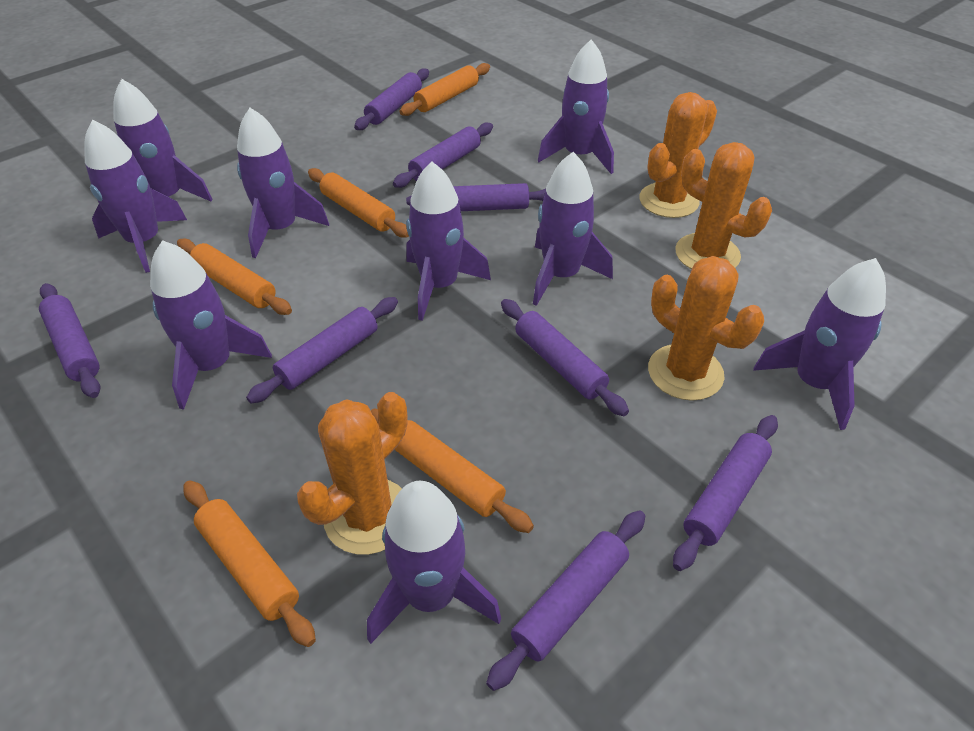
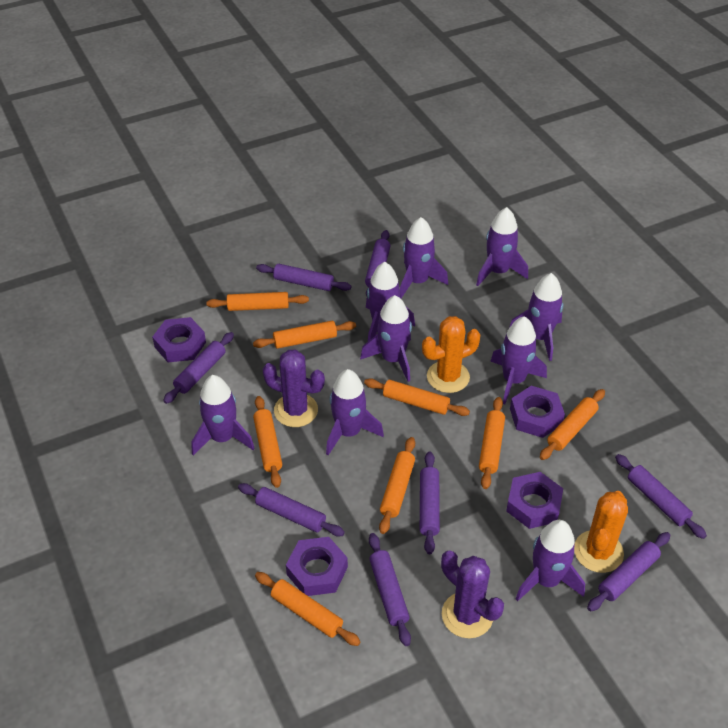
orange cactus: 4 -> 2
orange rolling pin: 5 -> 8
purple cactus: 0 -> 2
purple nut: 0 -> 4

